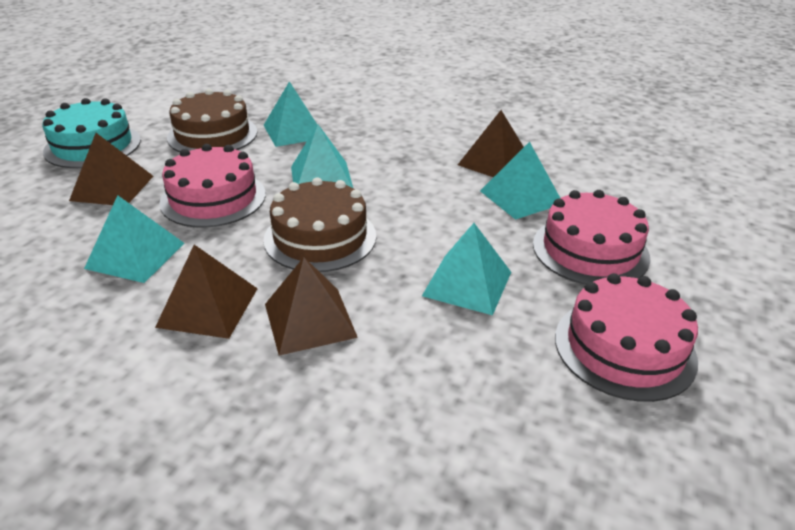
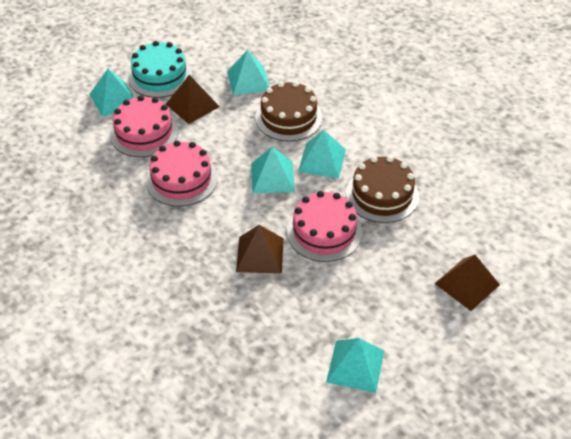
brown pyramid: 4 -> 3

